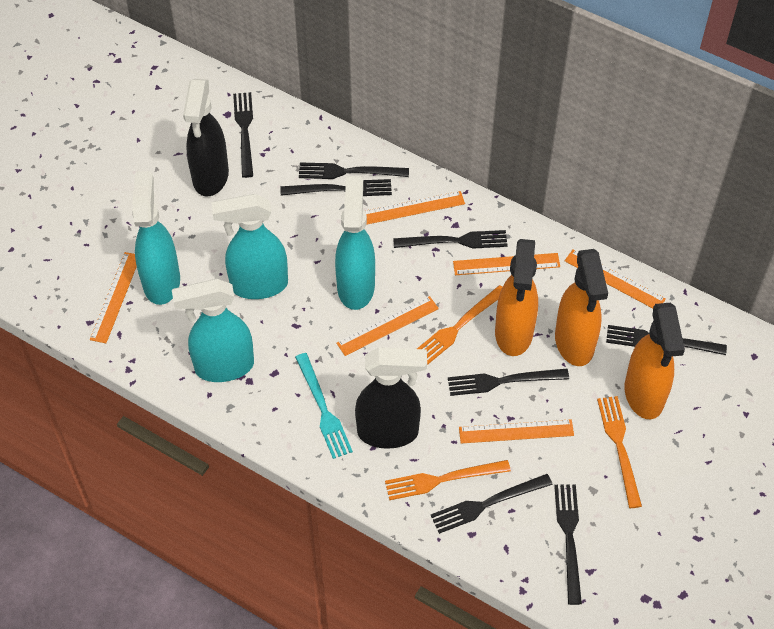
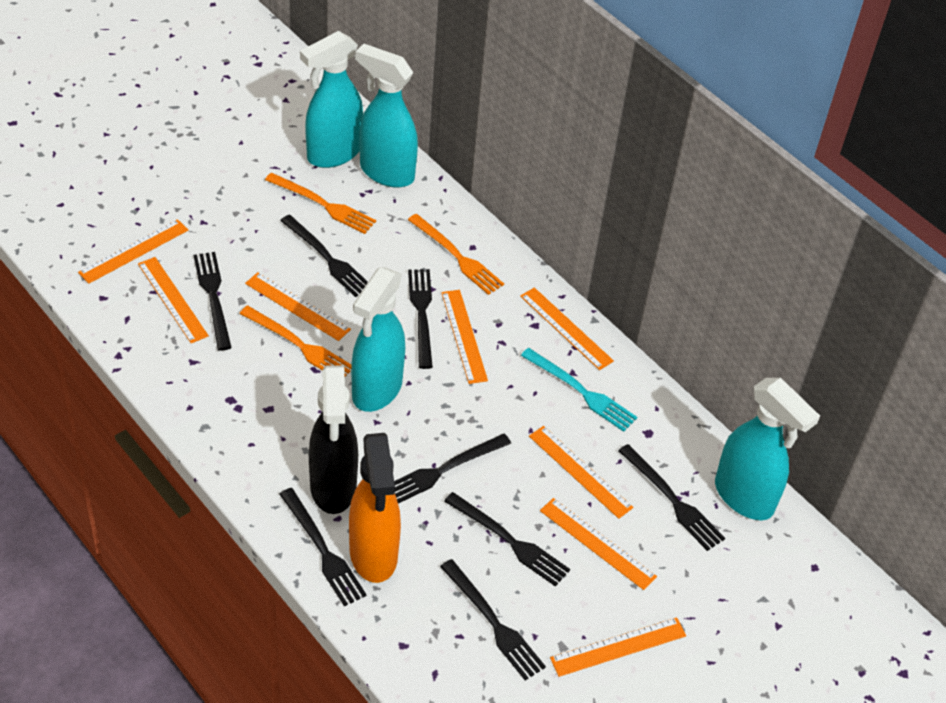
black spray bottle: 2 -> 1
orange ruler: 6 -> 8
orange spray bottle: 3 -> 1

